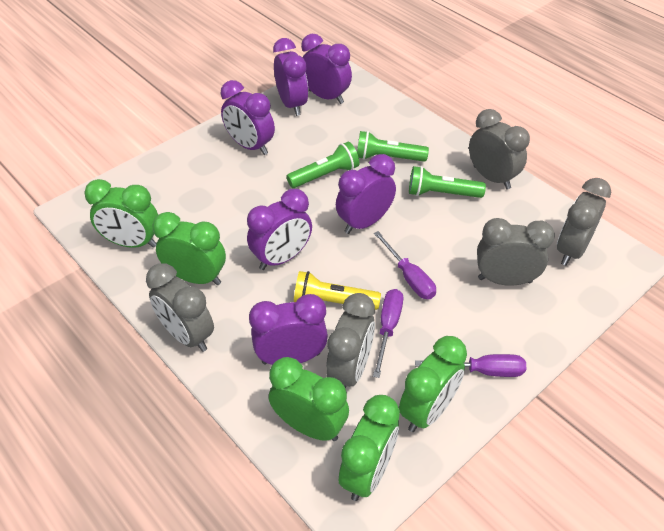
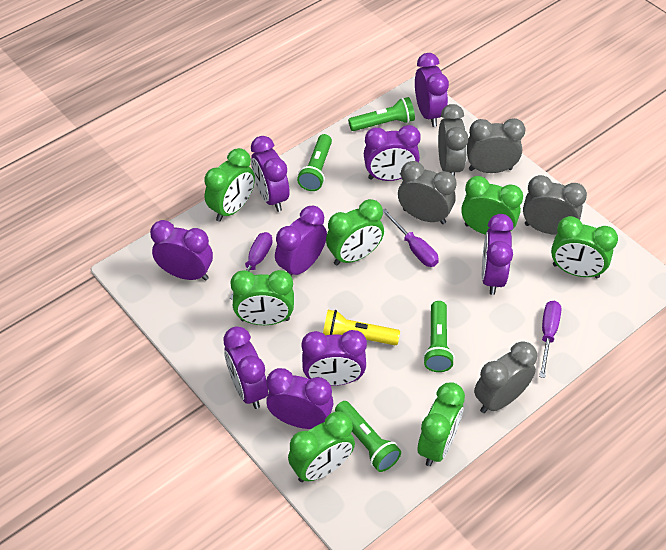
green clock: 5 -> 7
green flashlight: 3 -> 4
purple clock: 6 -> 9

